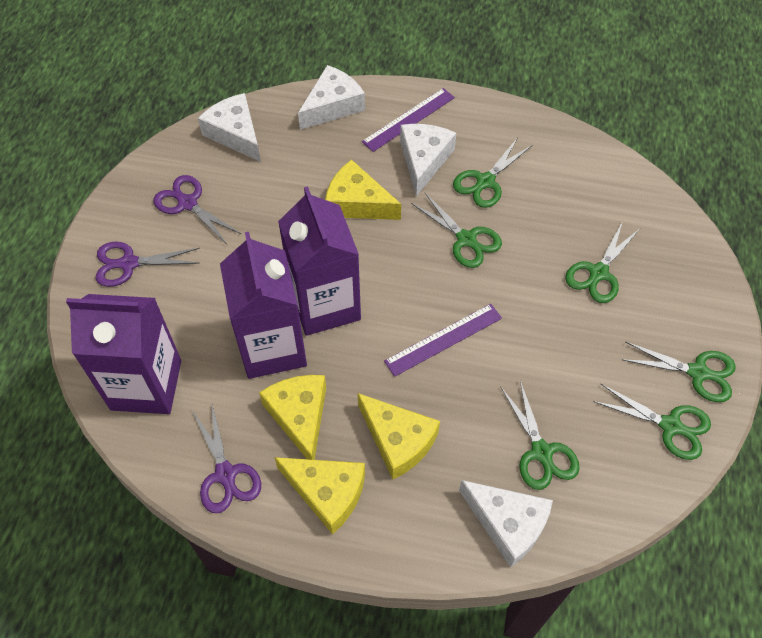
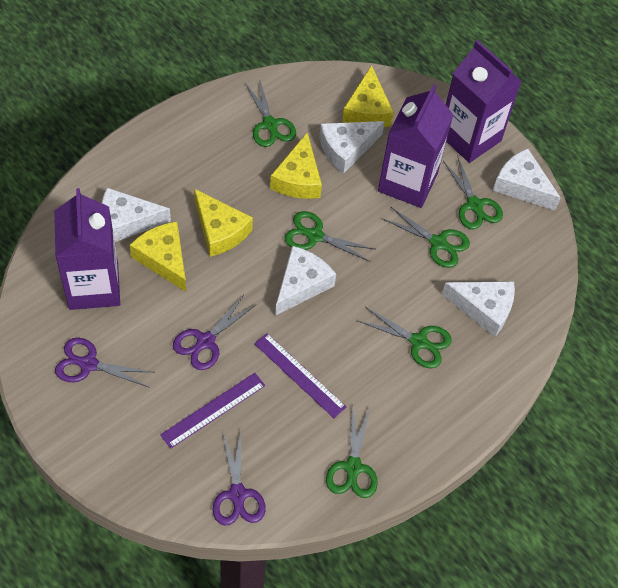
white cheese: 4 -> 5

